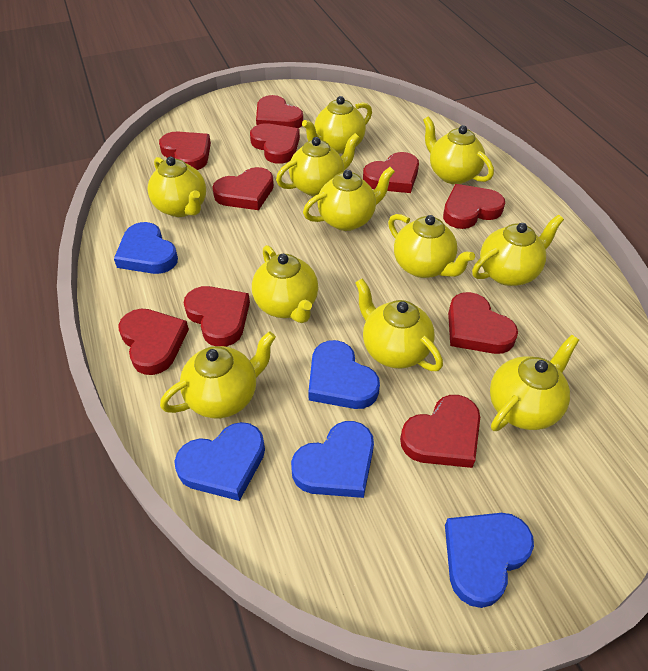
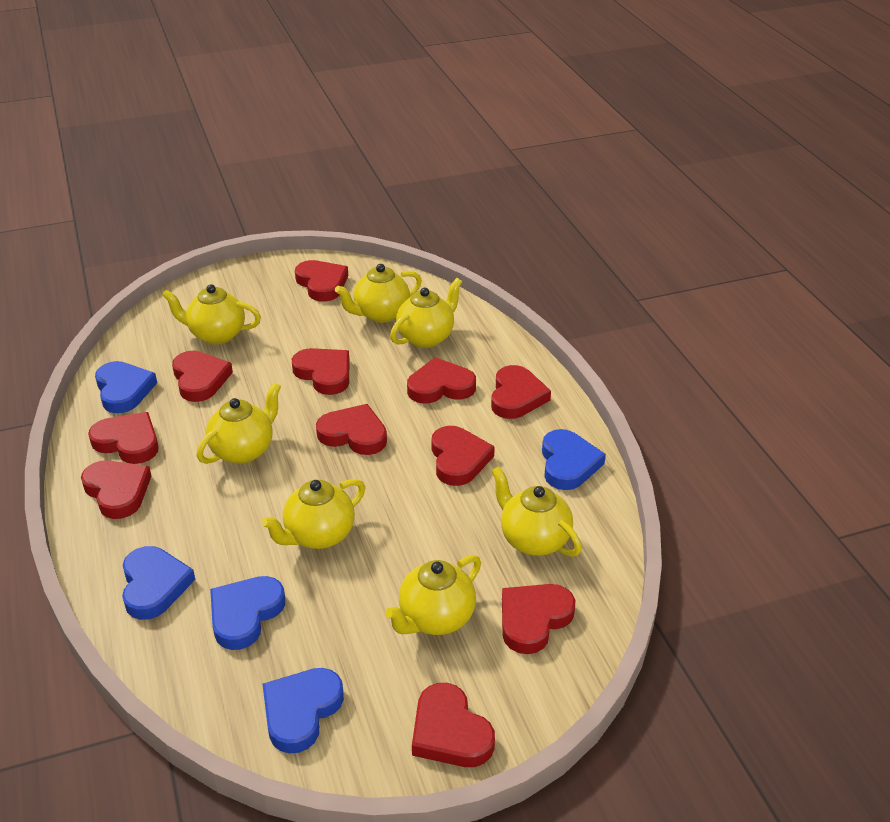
red heart: 10 -> 11
yellow teapot: 11 -> 7

